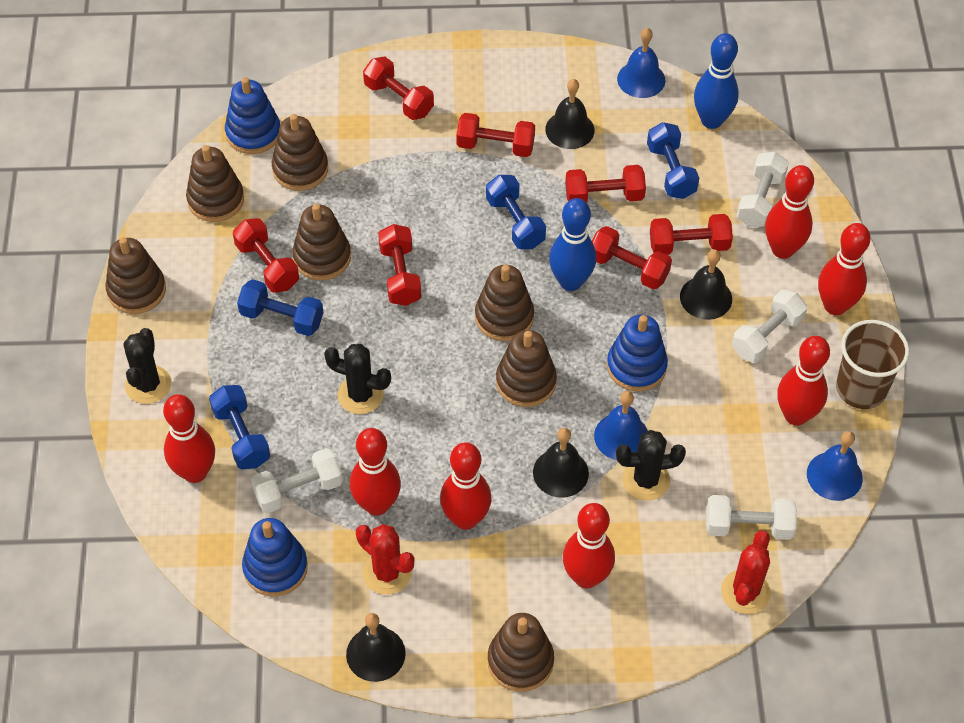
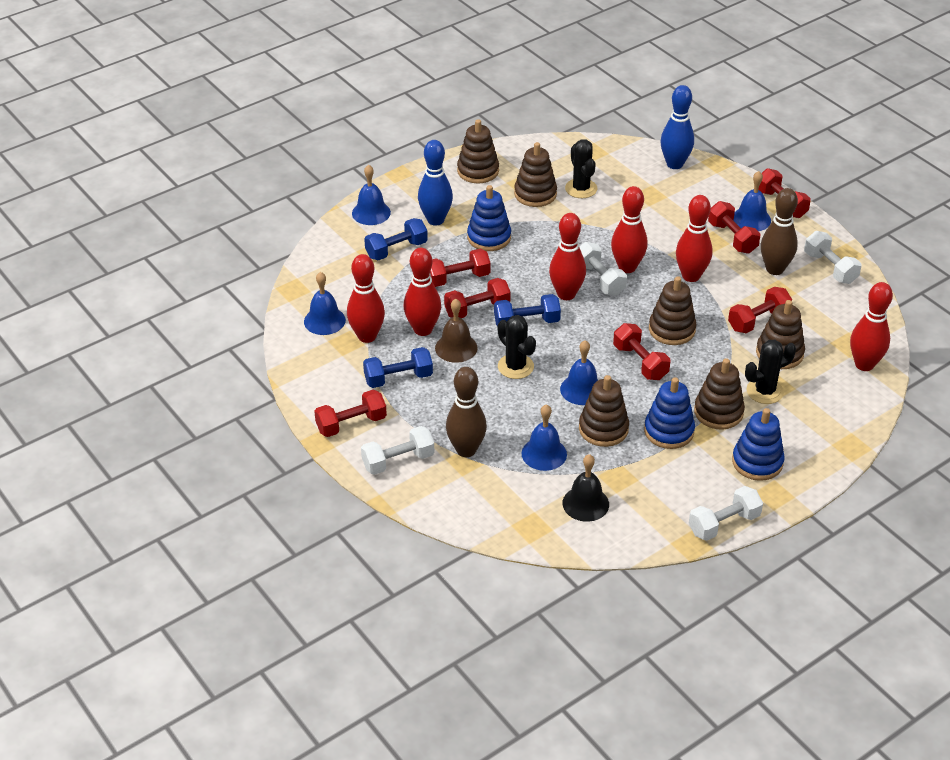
black bell: 4 -> 1
blue bell: 3 -> 5
blue dumbbell: 4 -> 3
brown bell: 0 -> 1
brown bowling pin: 0 -> 2
brown cup: 1 -> 0
brown stacking toy: 7 -> 6
red bowling pin: 7 -> 6
red cactus: 2 -> 0

